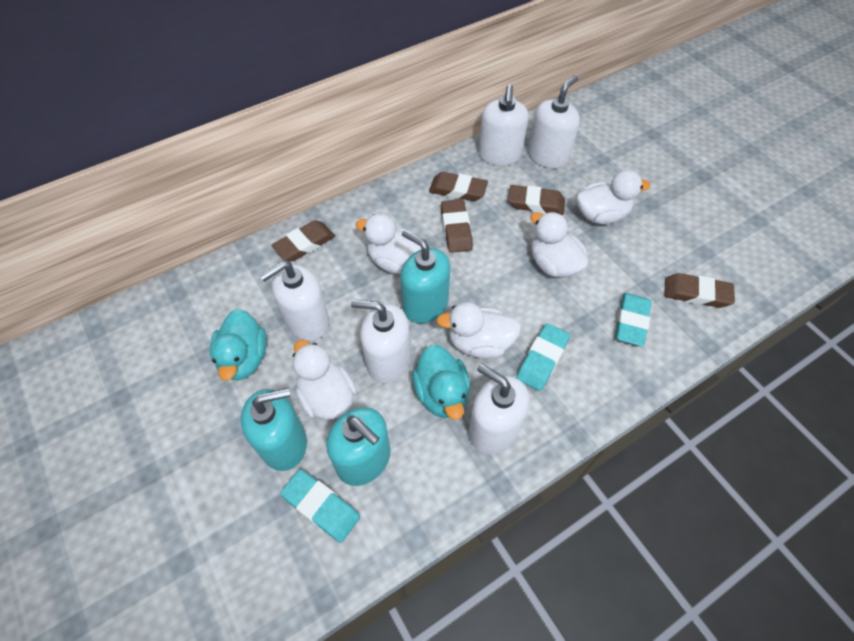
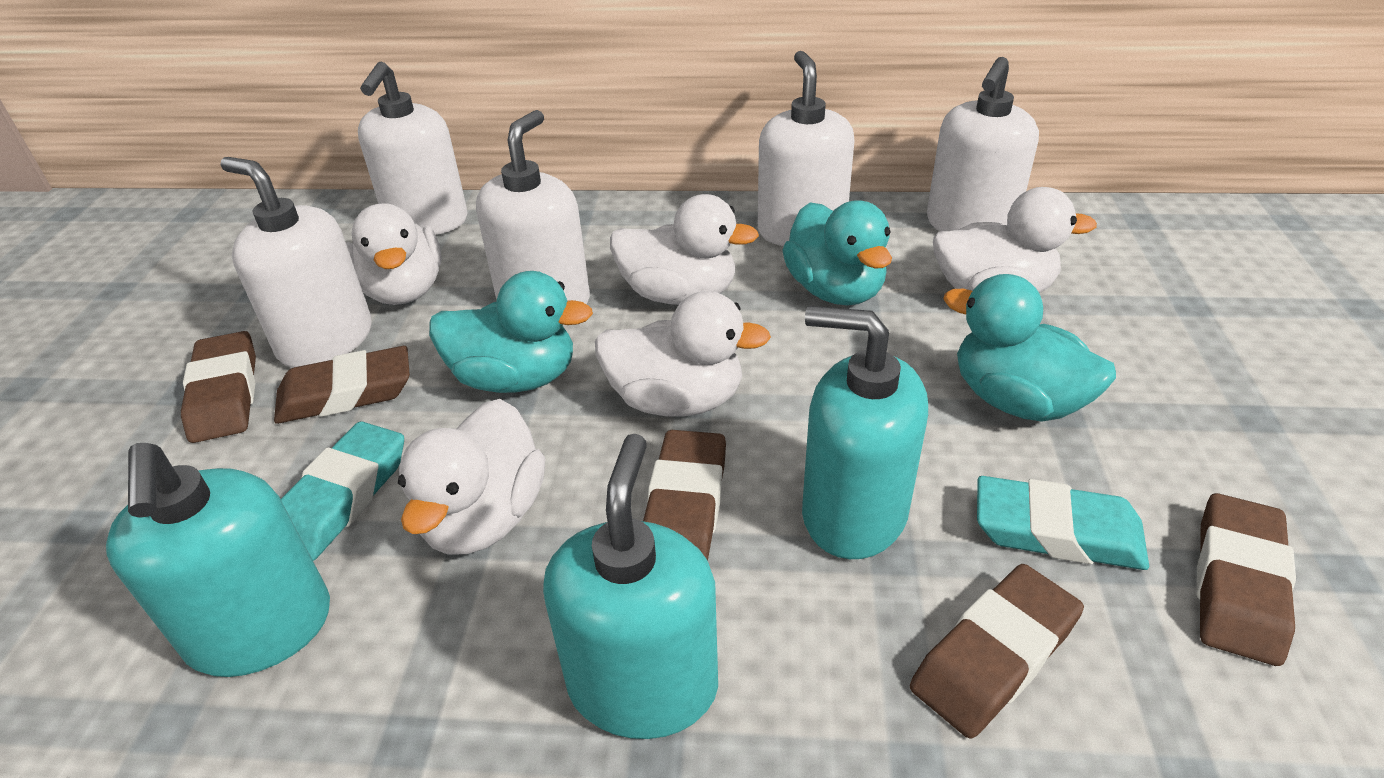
turquoise duck: 2 -> 3
turquoise eraser: 3 -> 2

